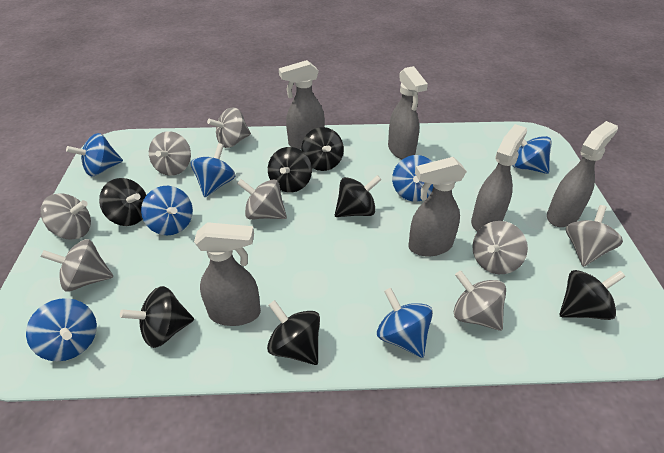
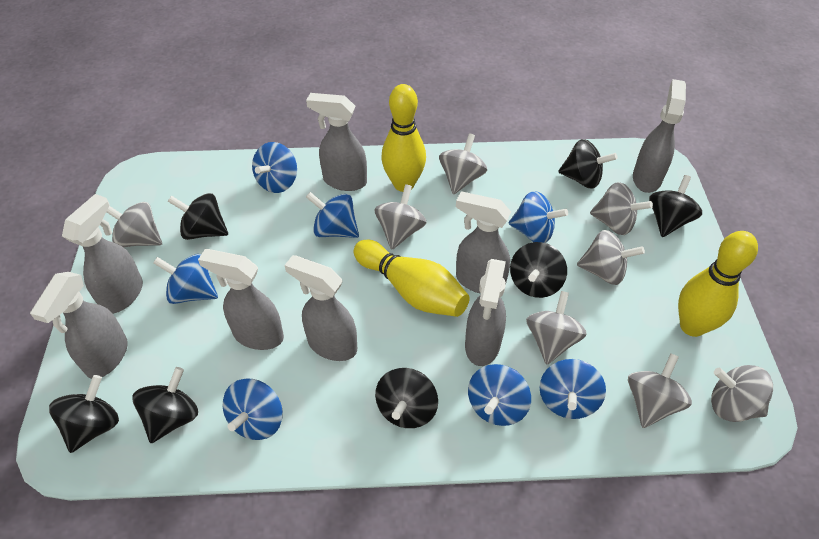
grey spray bottle: 6 -> 8
yellow bowling pin: 0 -> 3

